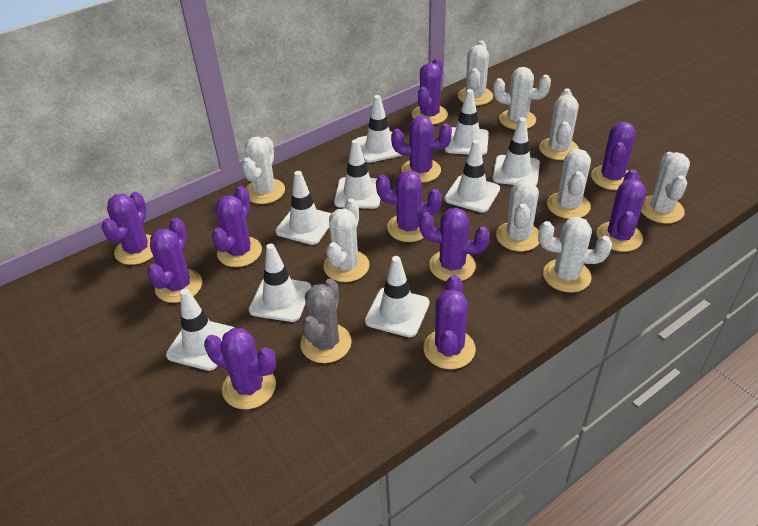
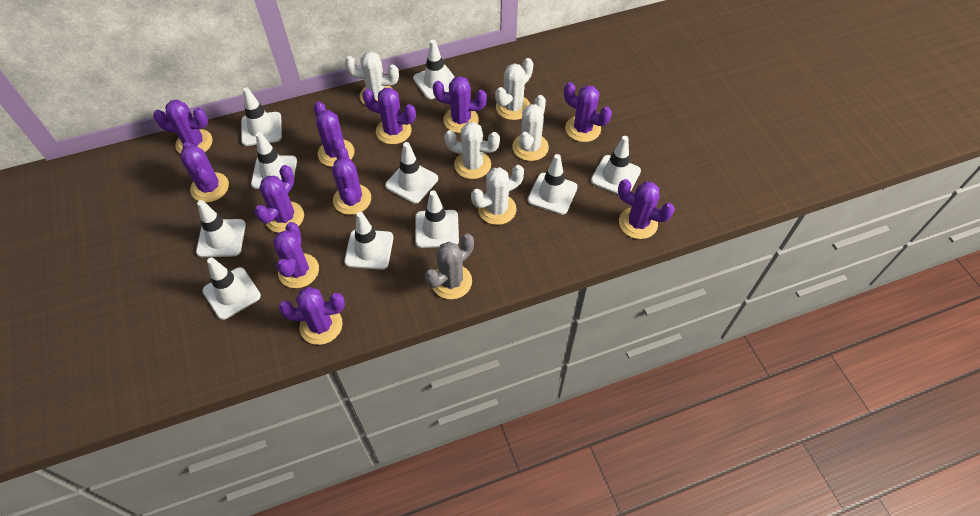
white cactus: 9 -> 5
white traffic cone: 9 -> 10

